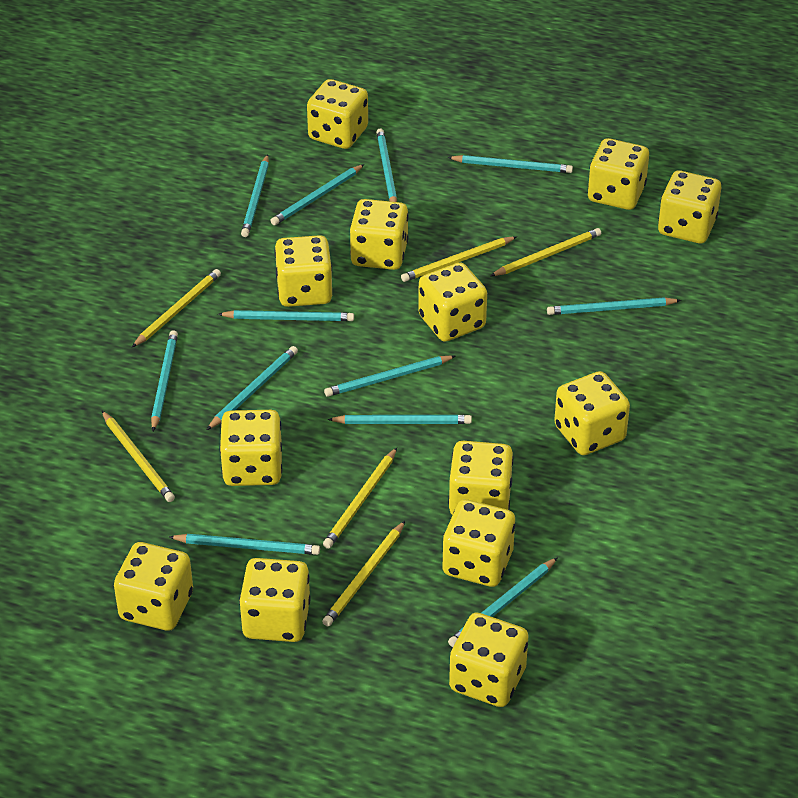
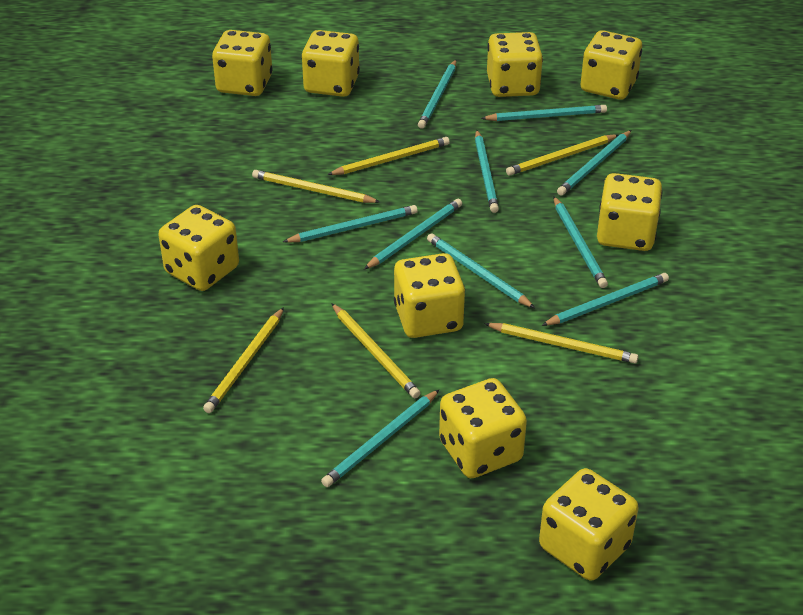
turquoise pencil: 12 -> 10
yellow dice: 13 -> 9

